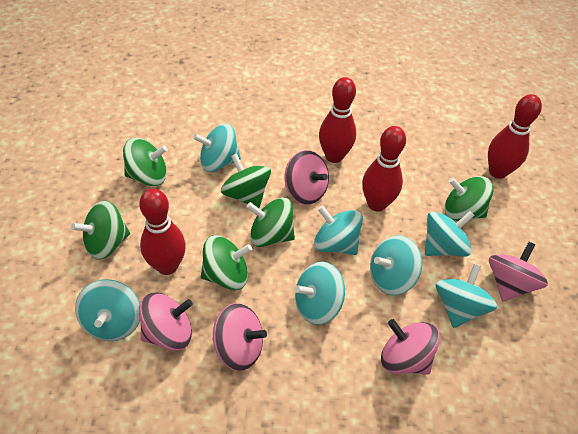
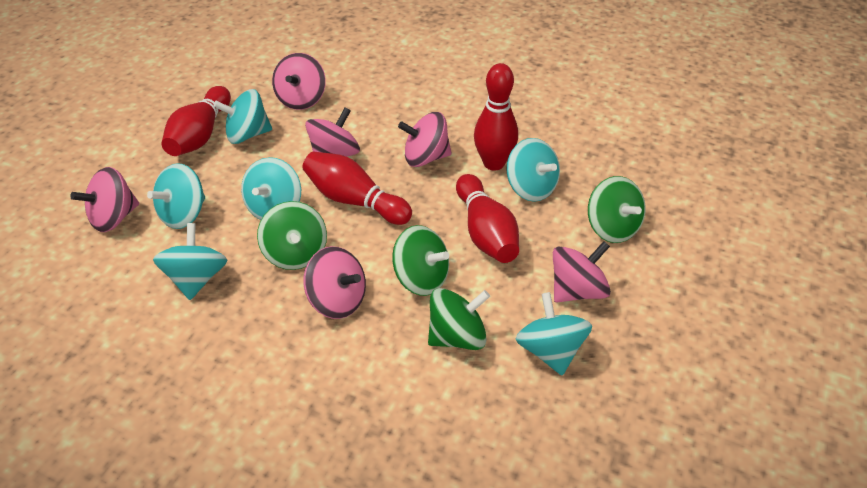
green spinning top: 6 -> 4
pink spinning top: 5 -> 6
turquoise spinning top: 7 -> 6

